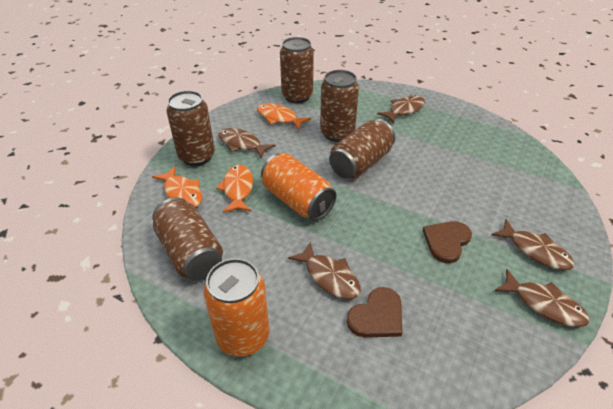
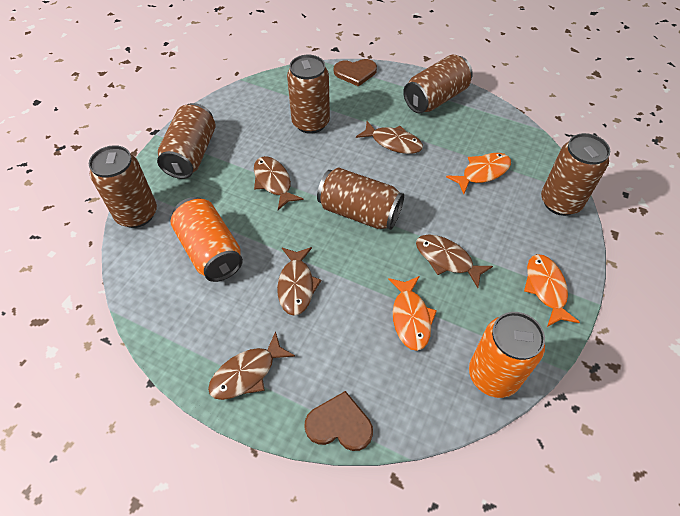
brown can: 5 -> 6

